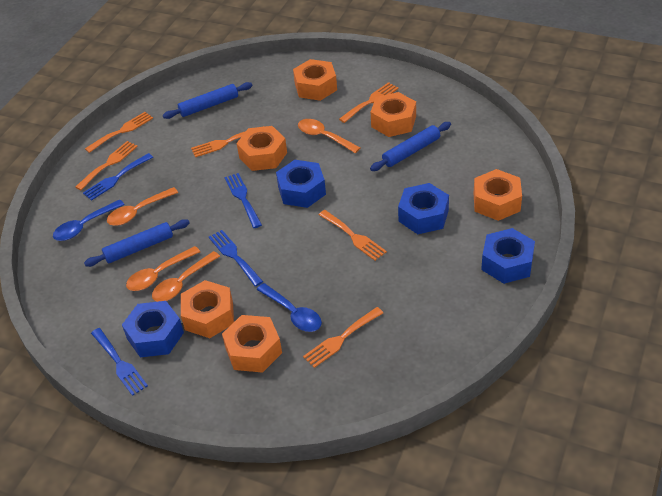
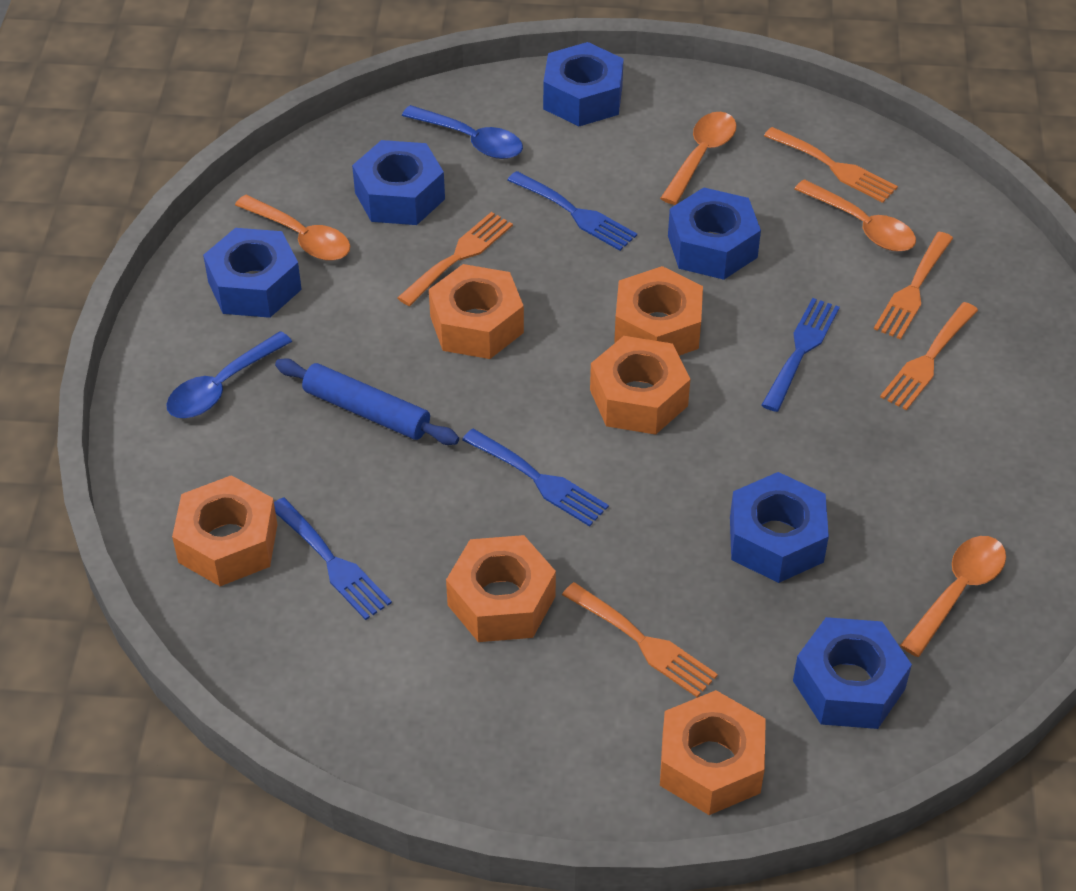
blue nut: 4 -> 6
blue rolling pin: 3 -> 1
orange fork: 6 -> 5

